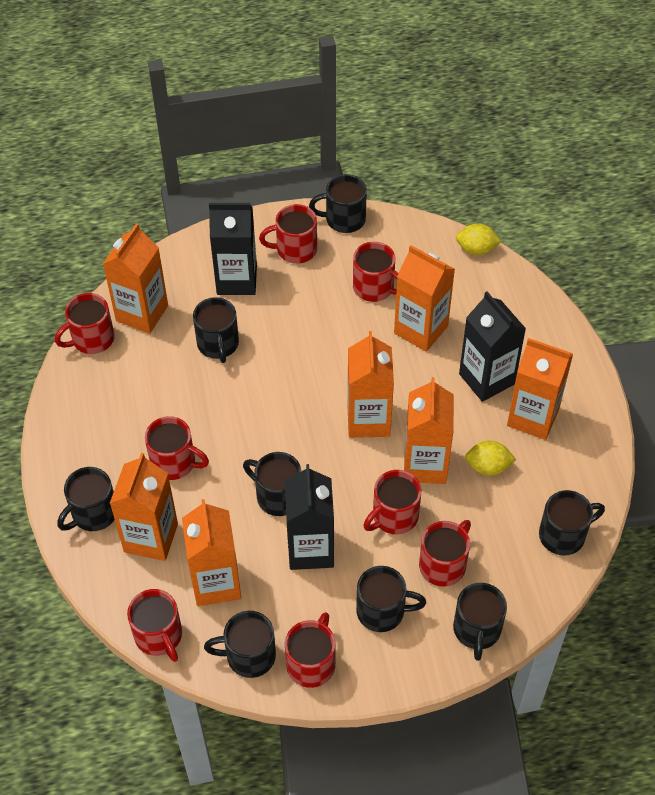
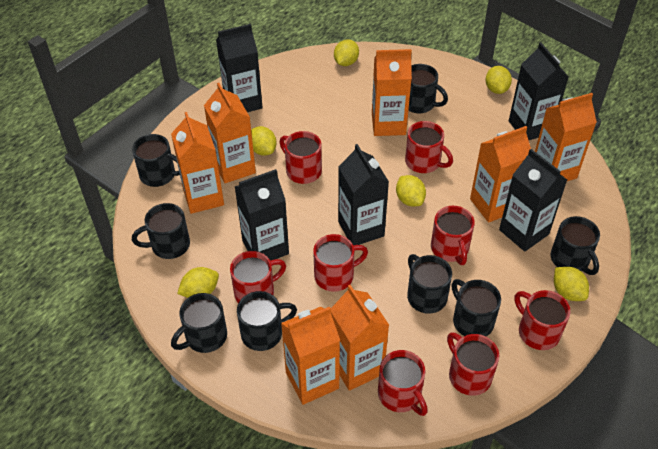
black carton: 3 -> 5
yellow lemon: 2 -> 6

